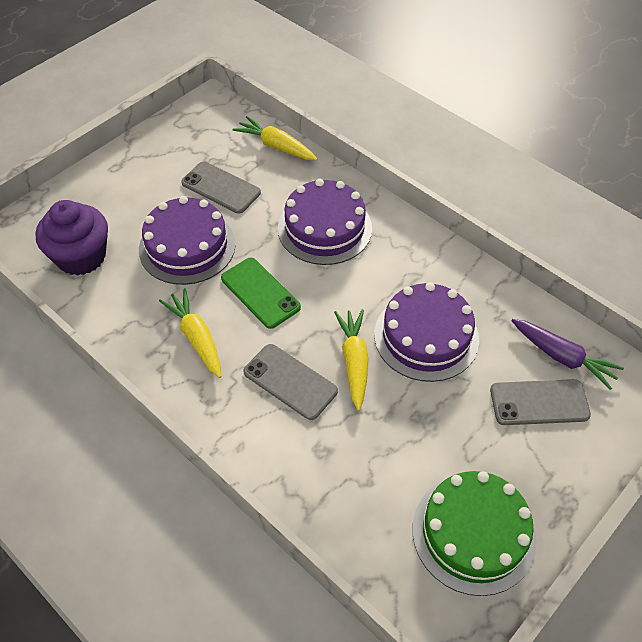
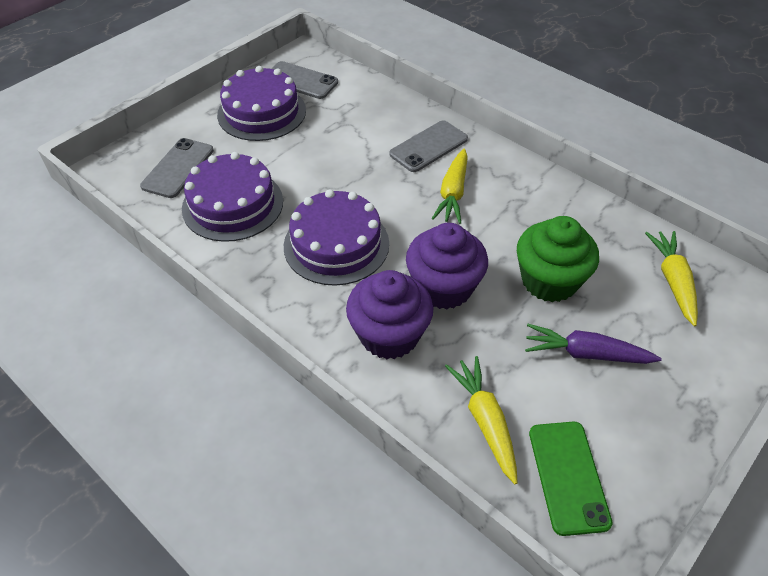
green cake: 1 -> 0
green cupcake: 0 -> 1
purple cupcake: 1 -> 2

